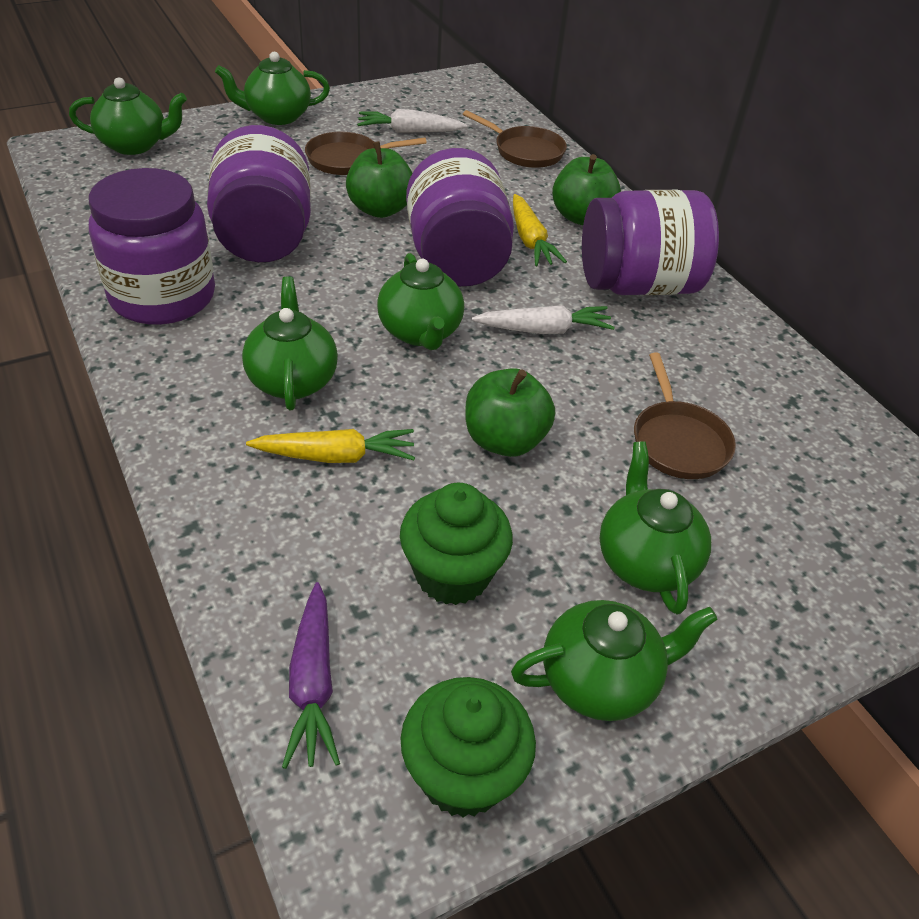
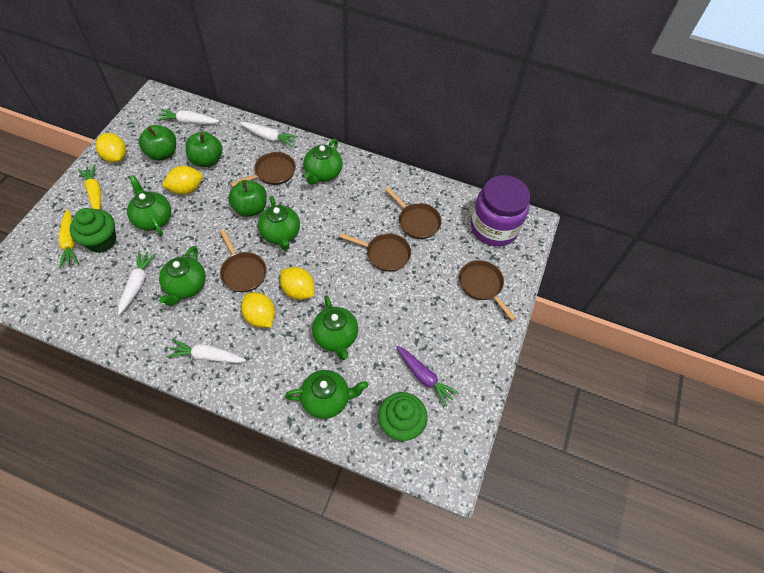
brown pan: 3 -> 5
purple jar: 4 -> 1
white carrot: 2 -> 4
yellow lemon: 0 -> 4

